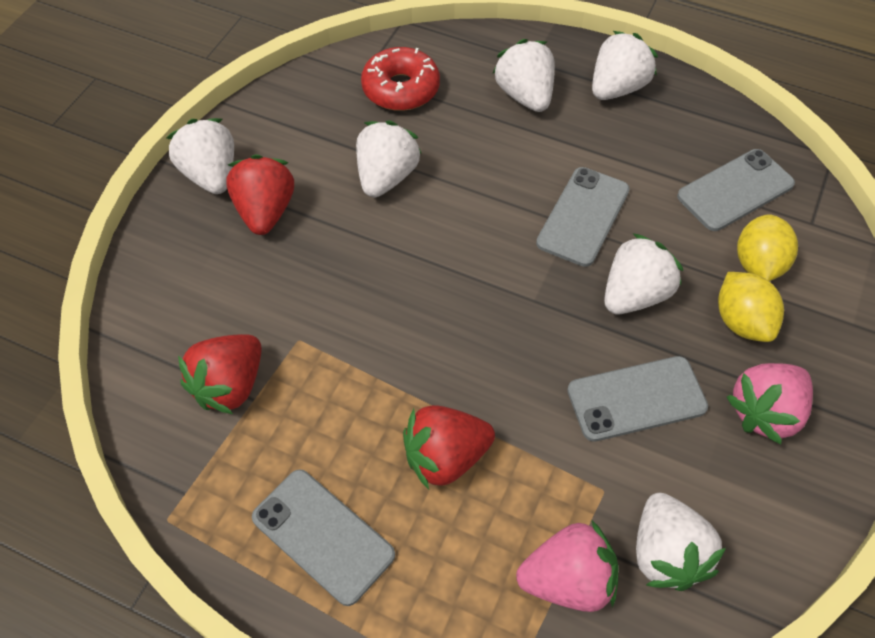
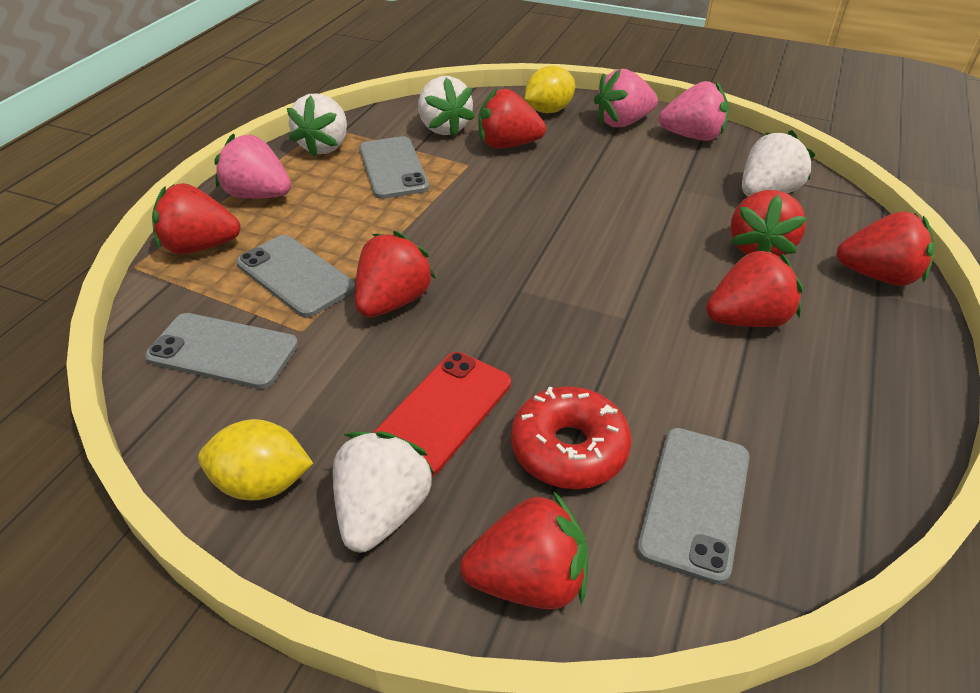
pink strawberry: 2 -> 3
red phone: 0 -> 1
red strawberry: 3 -> 7
white strawberry: 6 -> 4

